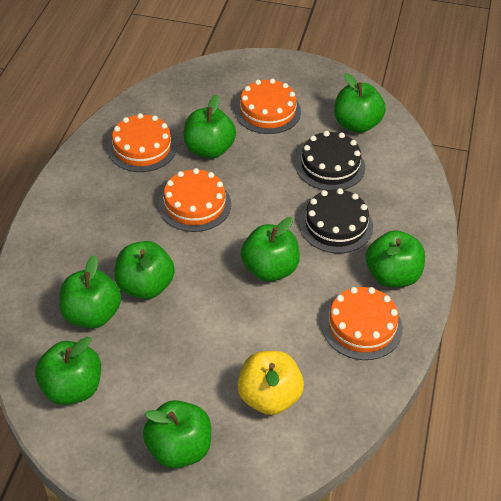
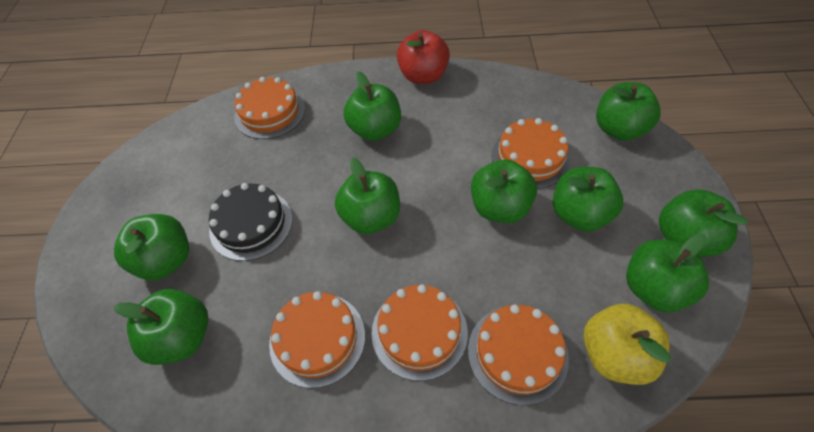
black cake: 2 -> 1
green apple: 8 -> 9
orange cake: 4 -> 5
red apple: 0 -> 1

